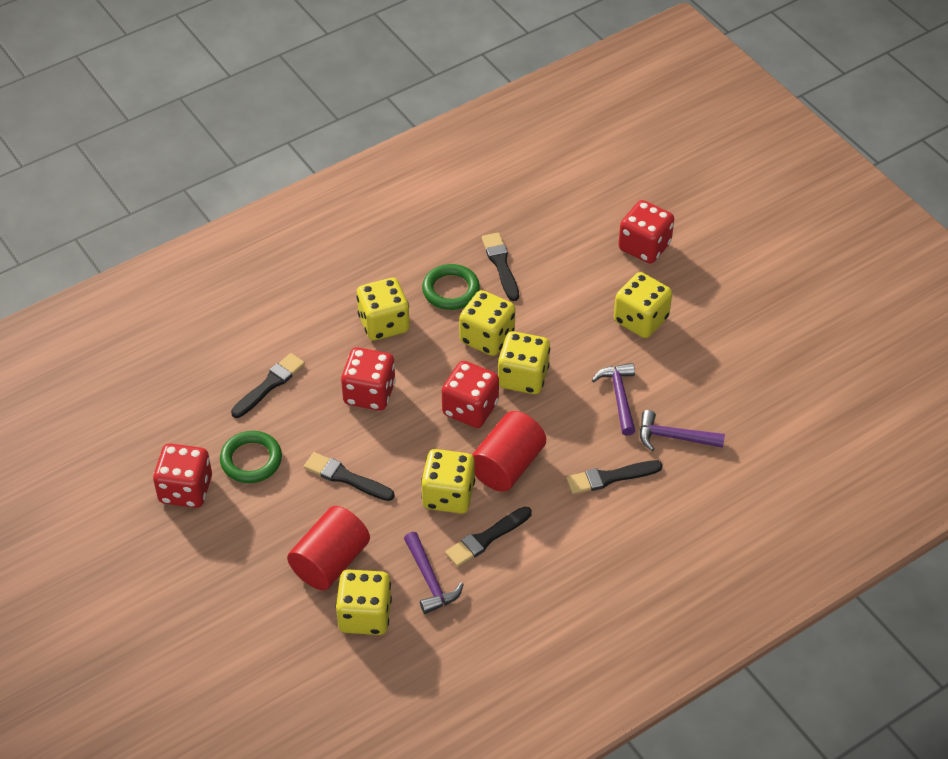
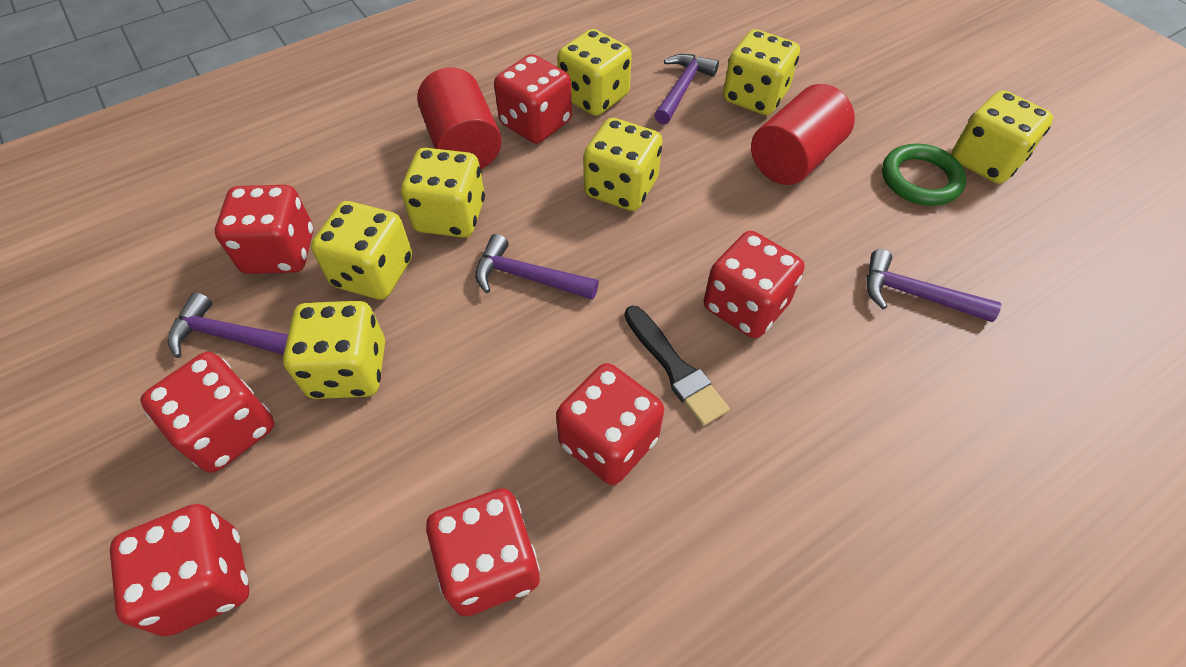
black brush: 5 -> 1
green ring: 2 -> 1
purple hammer: 3 -> 4
red dice: 4 -> 7
yellow dice: 6 -> 7

